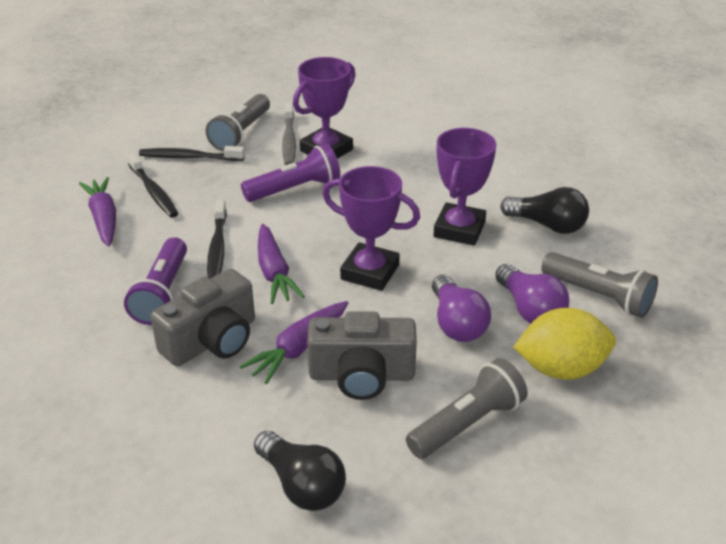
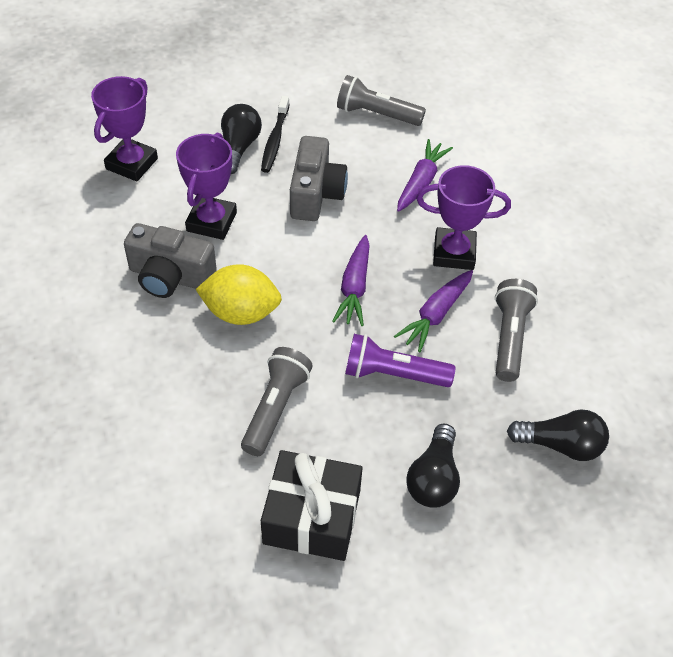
black gift: 0 -> 1
black light bulb: 2 -> 3
black toothbrush: 3 -> 1
grey toothbrush: 1 -> 0
purple flashlight: 2 -> 1
purple light bulb: 2 -> 0

